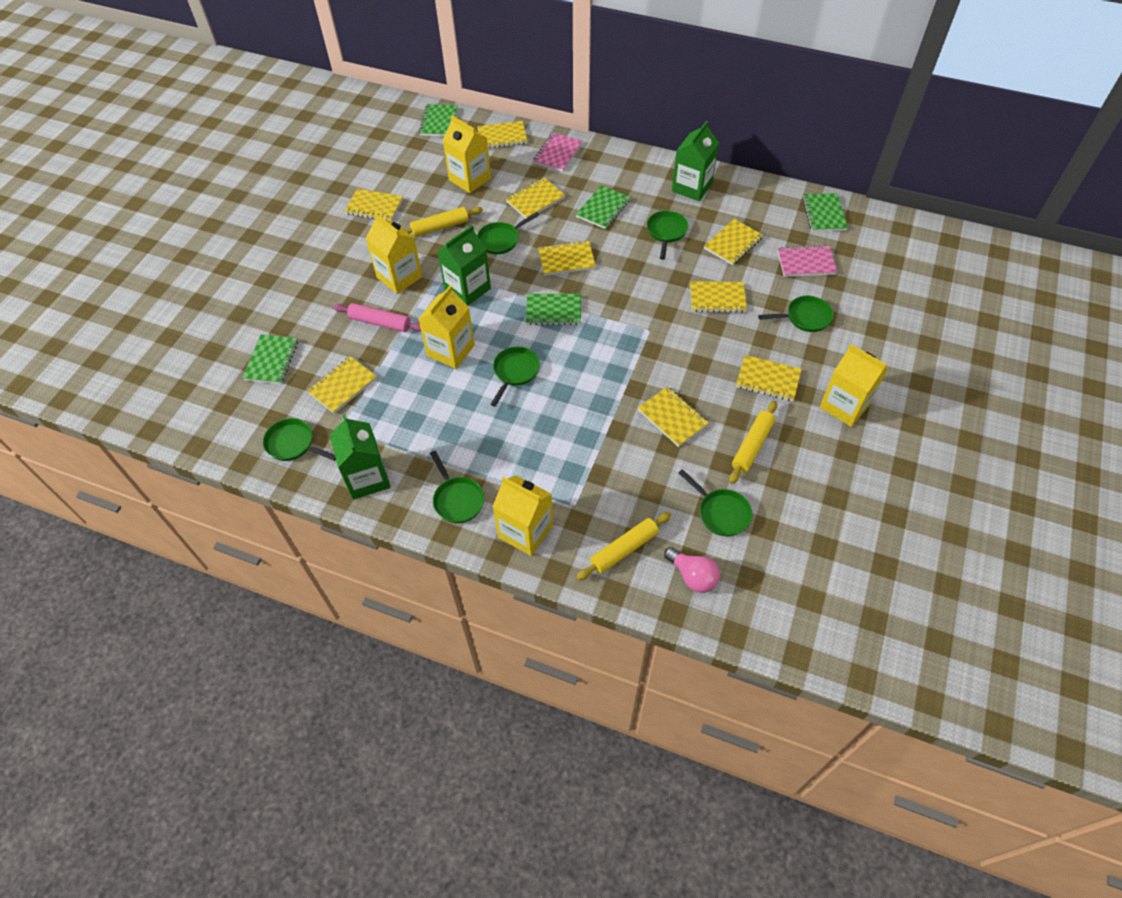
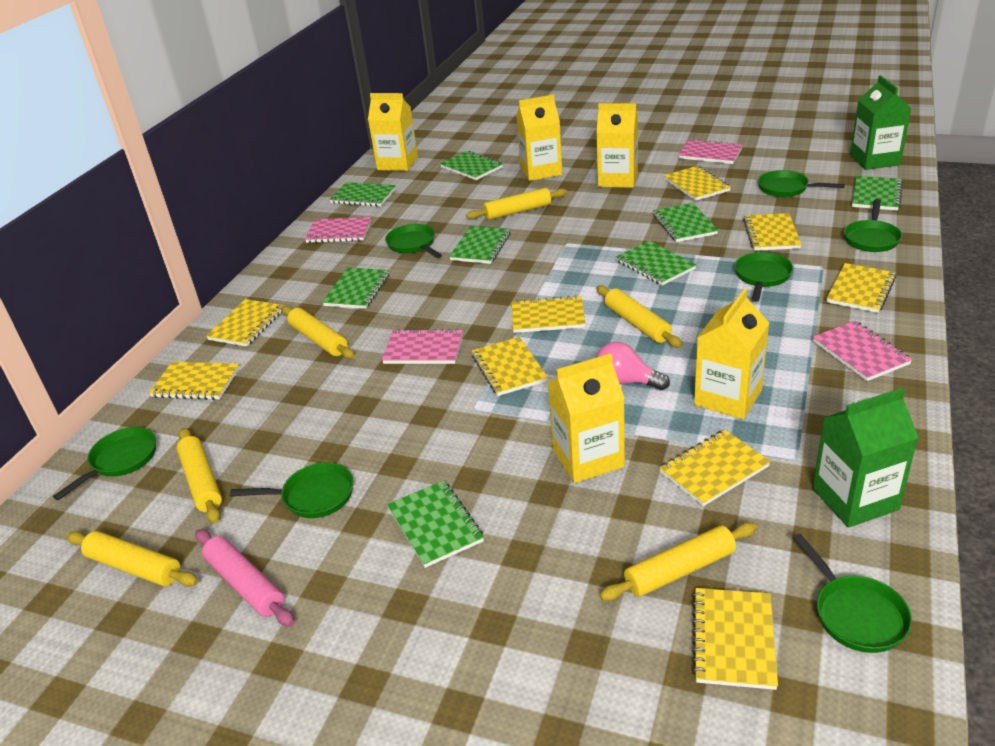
green carton: 3 -> 2
green notebook: 5 -> 8
pink notebook: 2 -> 4
yellow rolling pin: 3 -> 6

